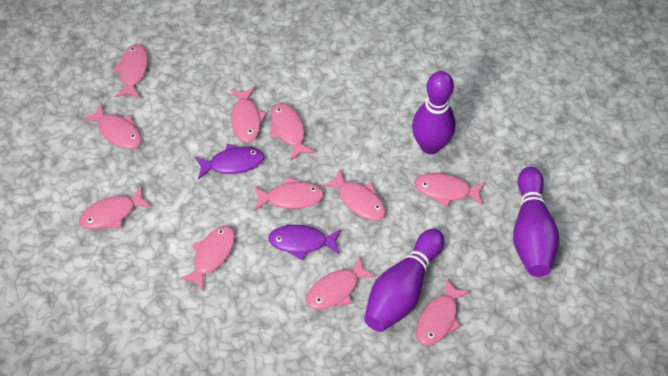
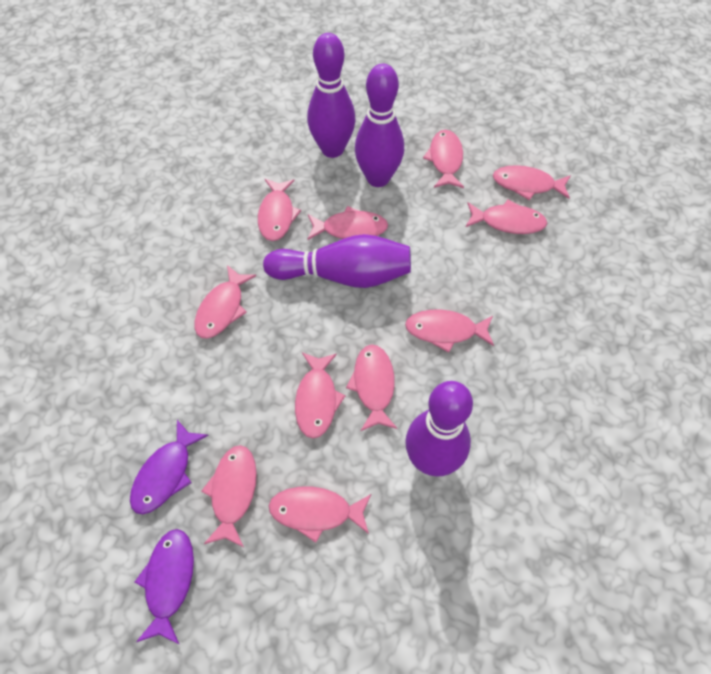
purple bowling pin: 3 -> 4

